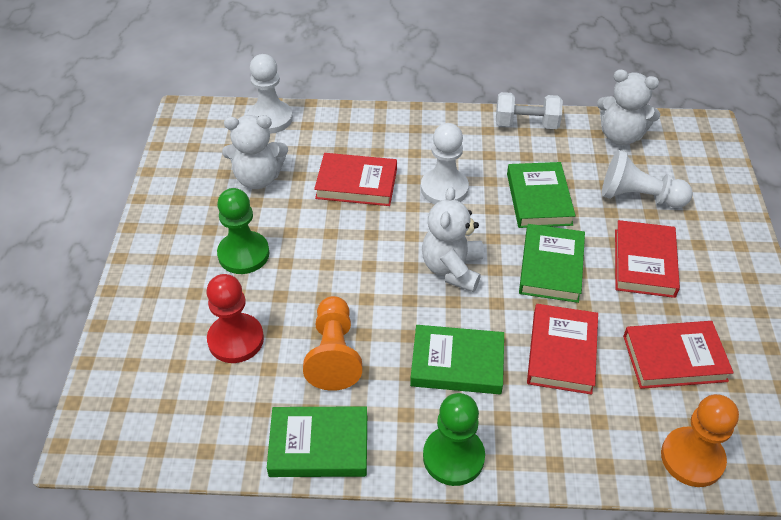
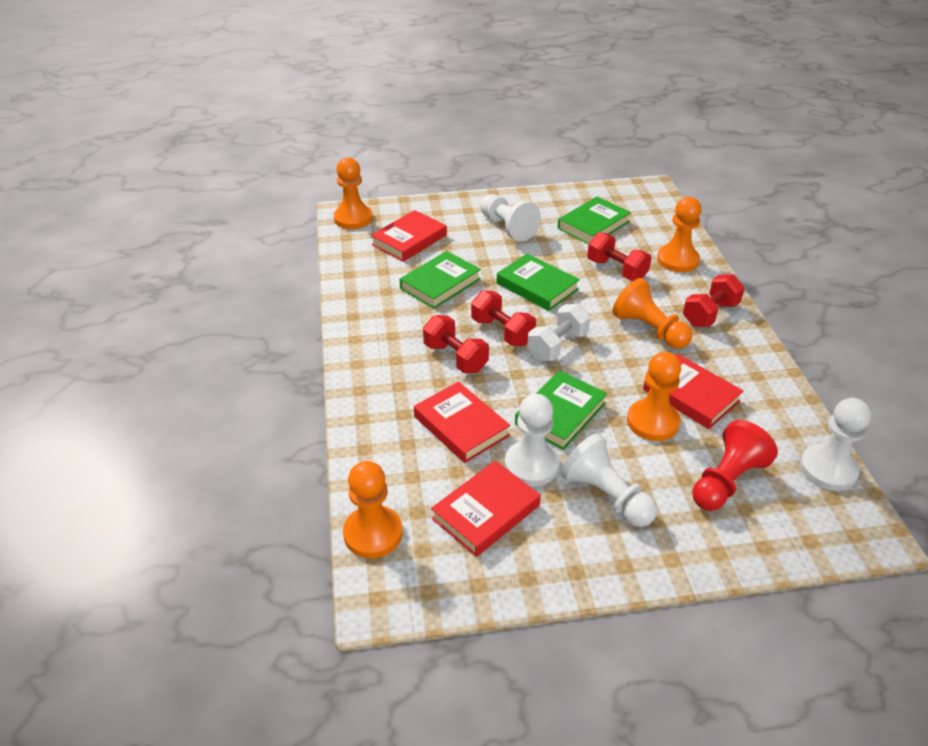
green pawn: 2 -> 0
orange pawn: 2 -> 5
red dumbbell: 0 -> 4
white pawn: 3 -> 4
white teddy bear: 3 -> 0

